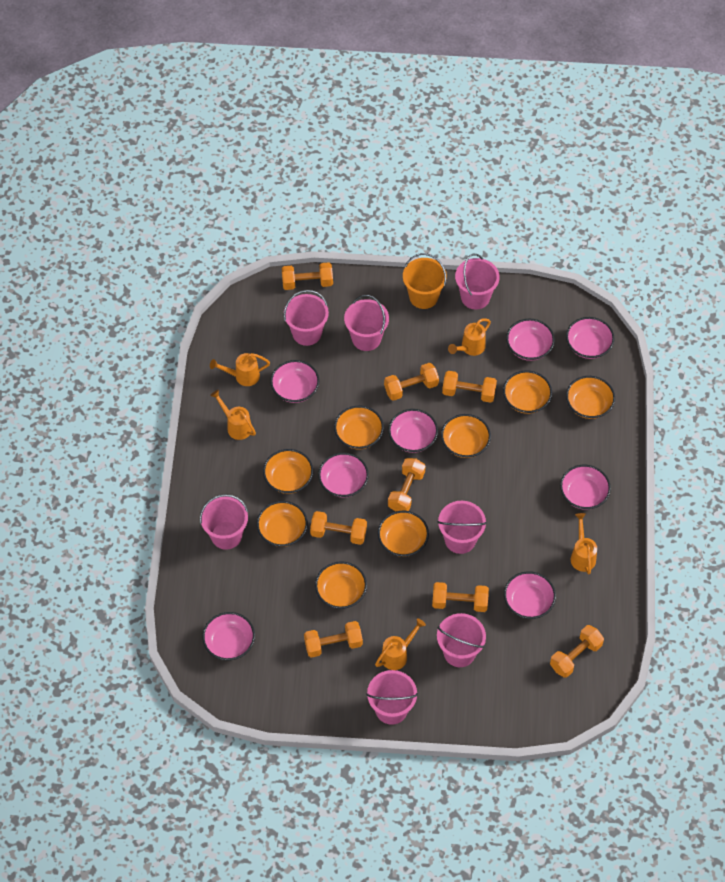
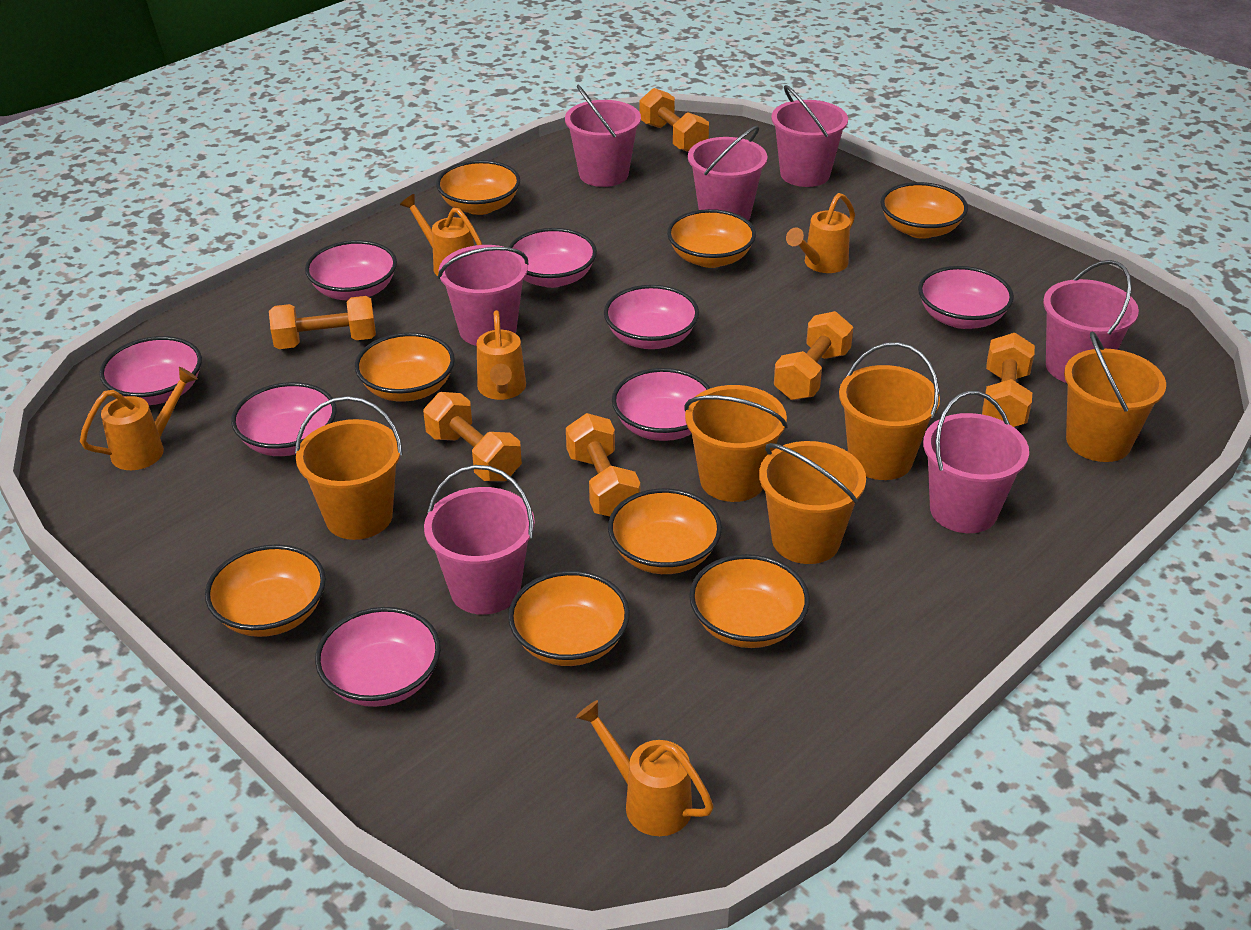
orange bucket: 1 -> 5
orange dumbbell: 8 -> 6

